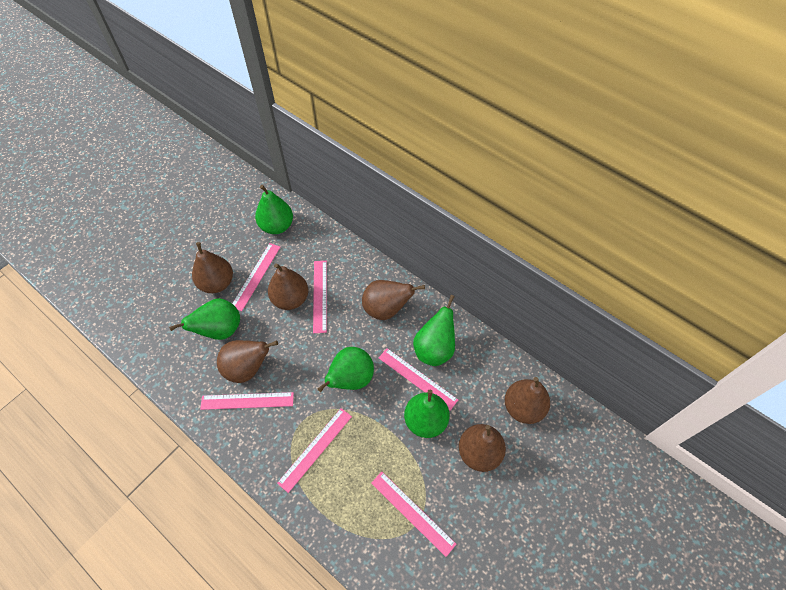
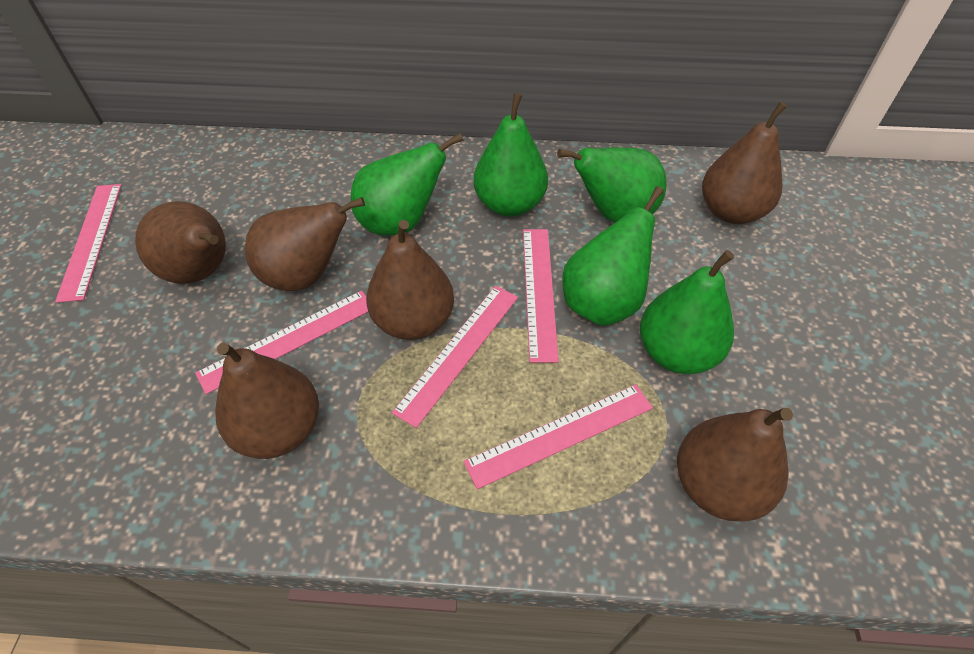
pink ruler: 6 -> 5

